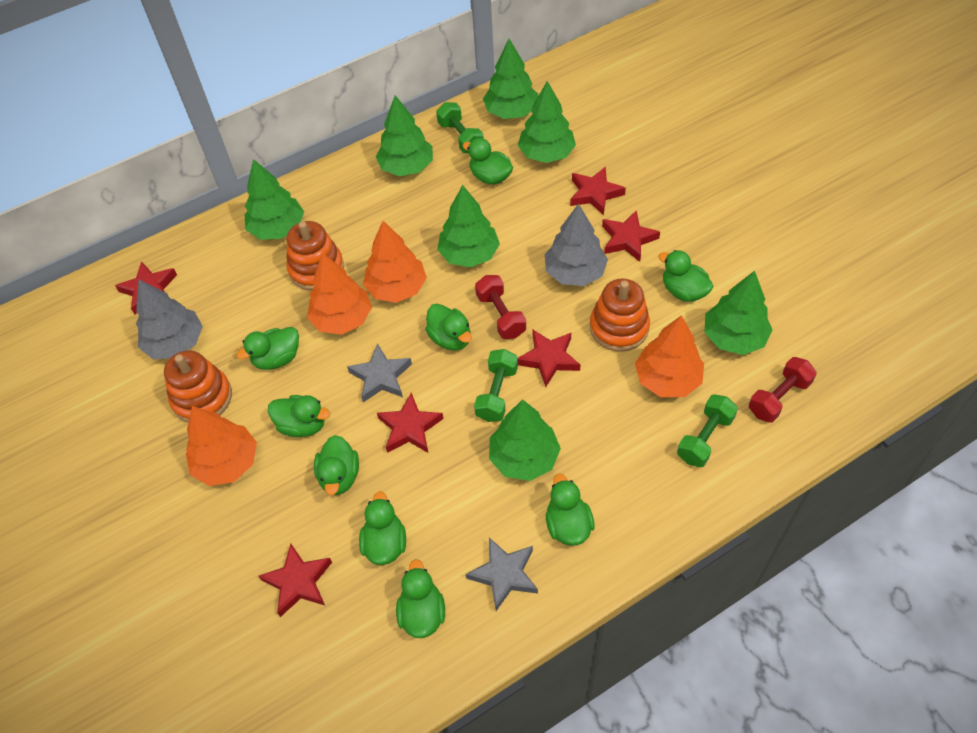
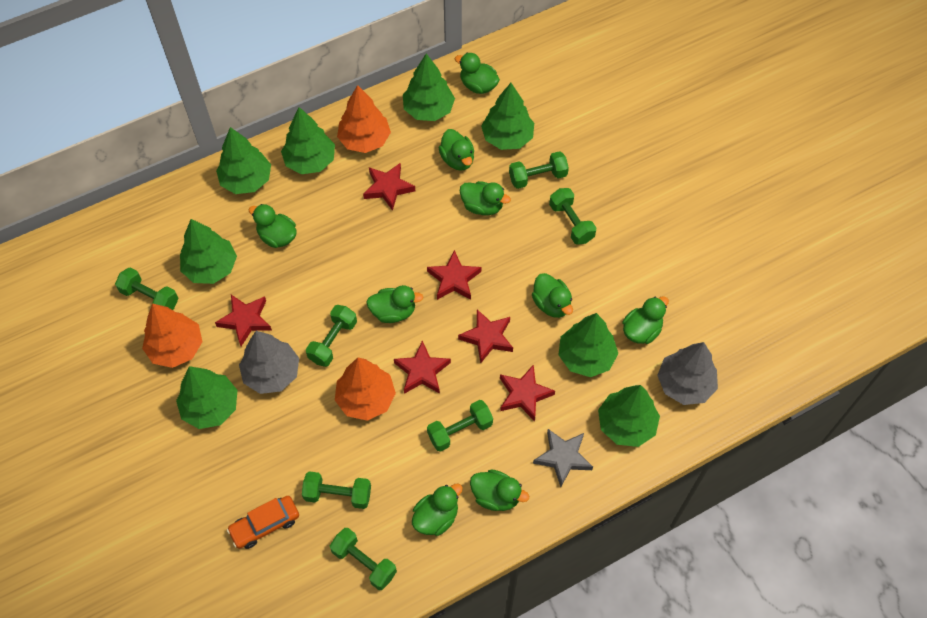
green dumbbell: 3 -> 7
green tree: 7 -> 8
grey star: 2 -> 1
orange car: 0 -> 1
orange stacking toy: 3 -> 0
orange tree: 4 -> 3
red dumbbell: 2 -> 0

